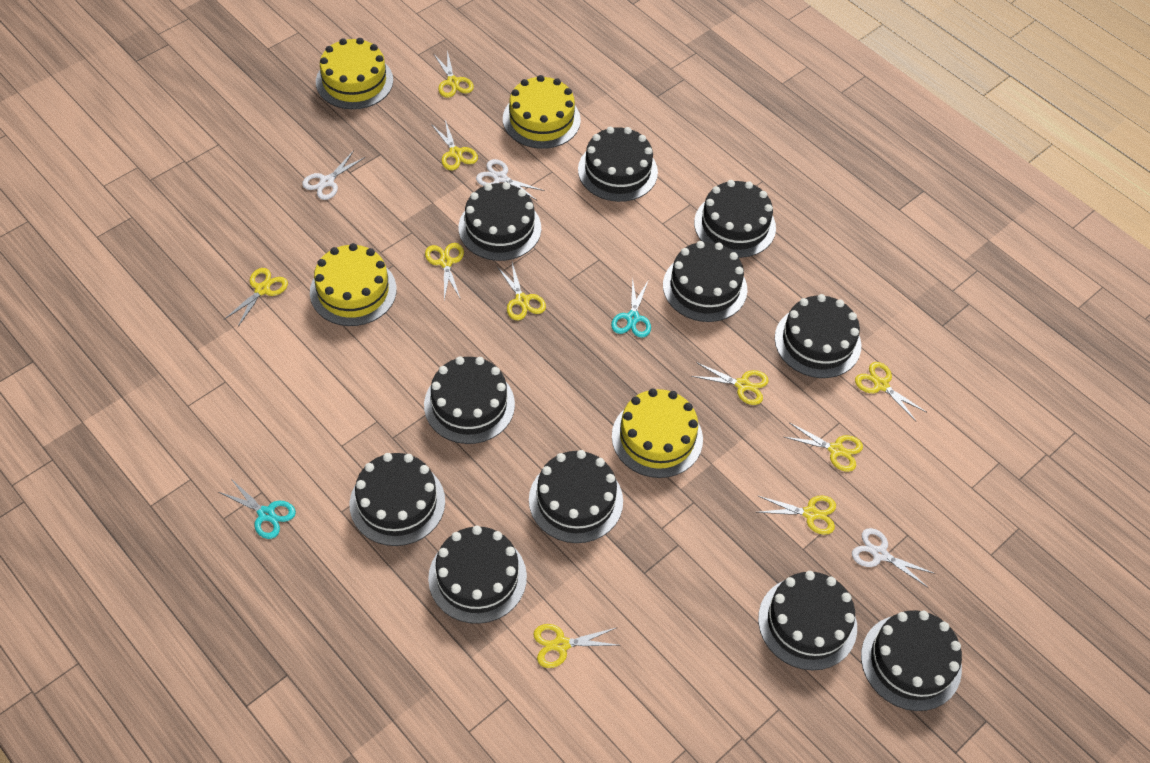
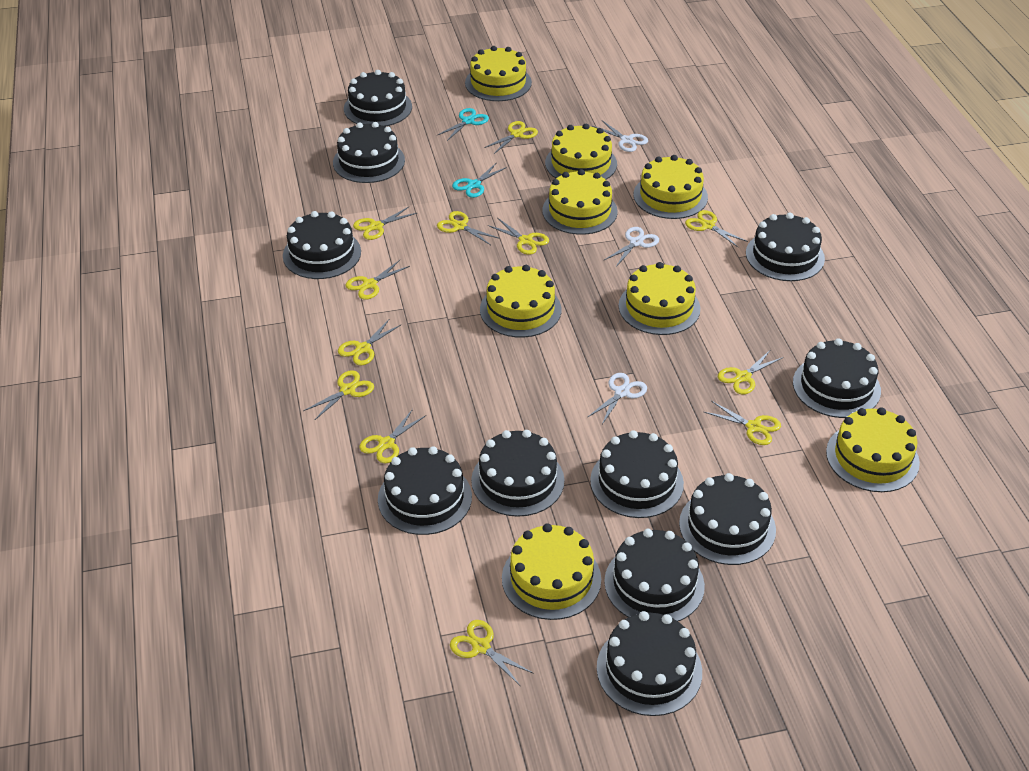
yellow cake: 4 -> 8
yellow scissors: 10 -> 12

